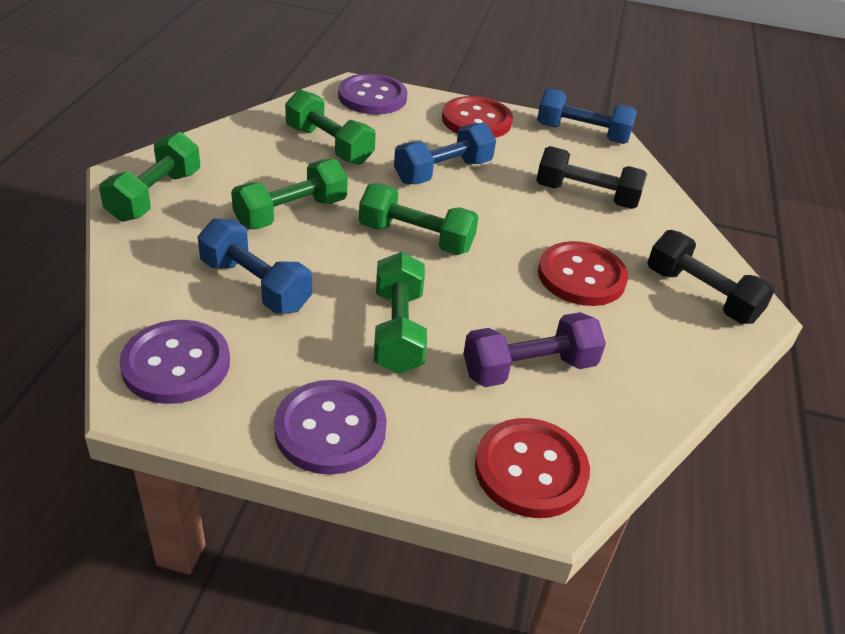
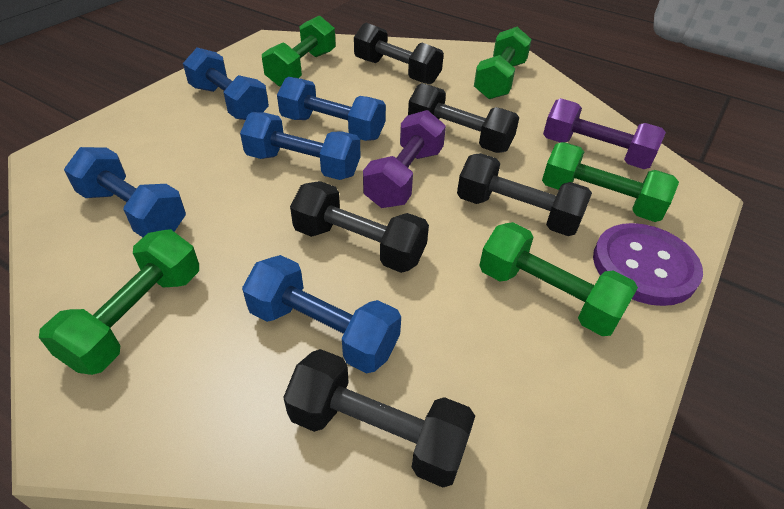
black dumbbell: 2 -> 5
blue dumbbell: 3 -> 5
purple button: 3 -> 1
purple dumbbell: 1 -> 2
red button: 3 -> 0

